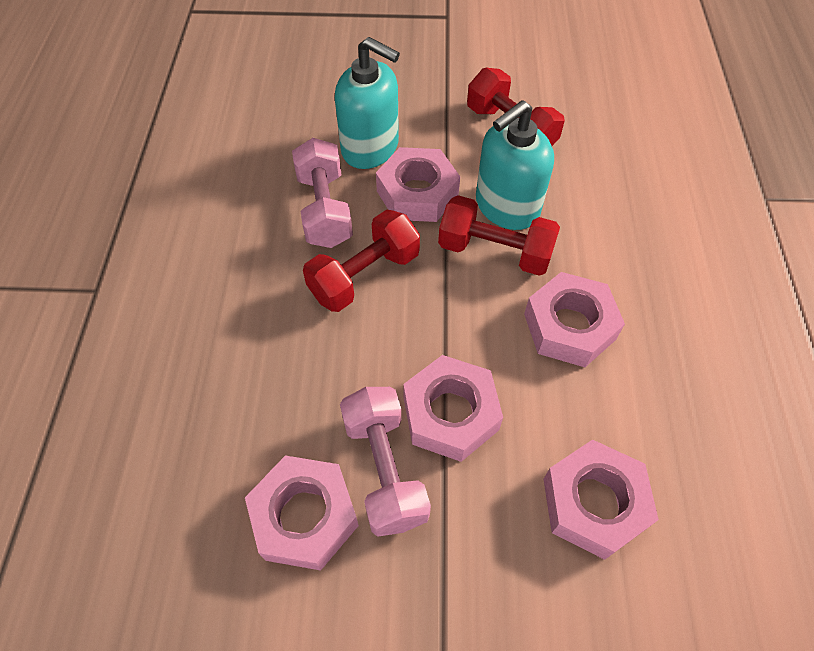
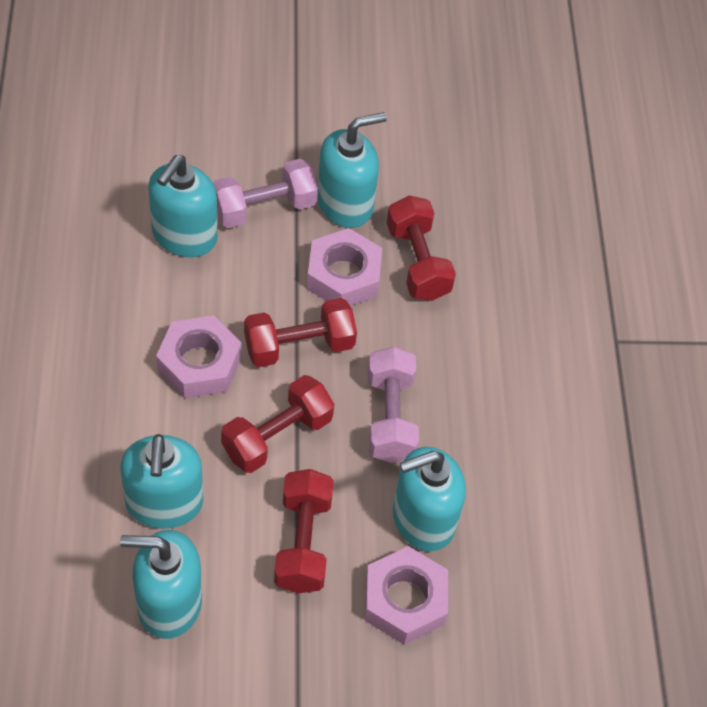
pink nut: 5 -> 3
red dumbbell: 3 -> 4
turquoise soap dispenser: 2 -> 5

